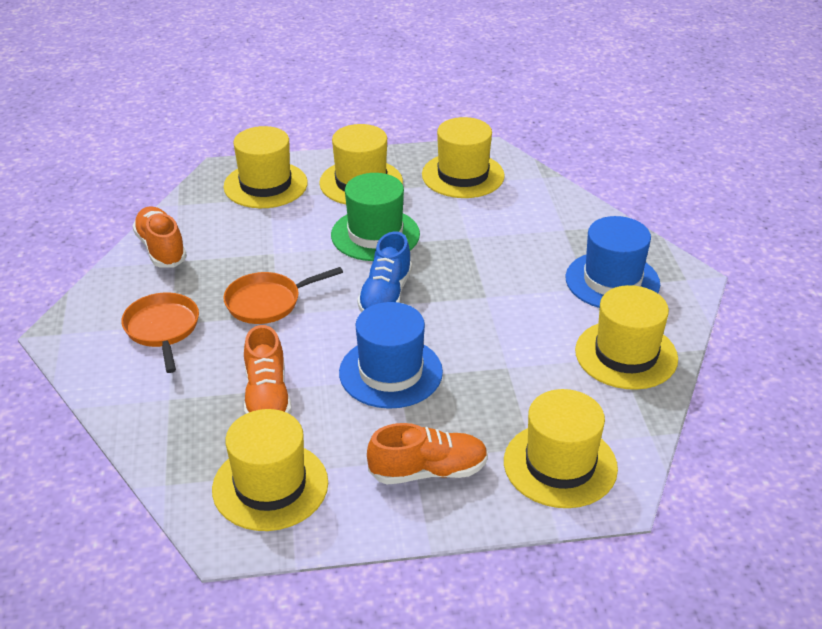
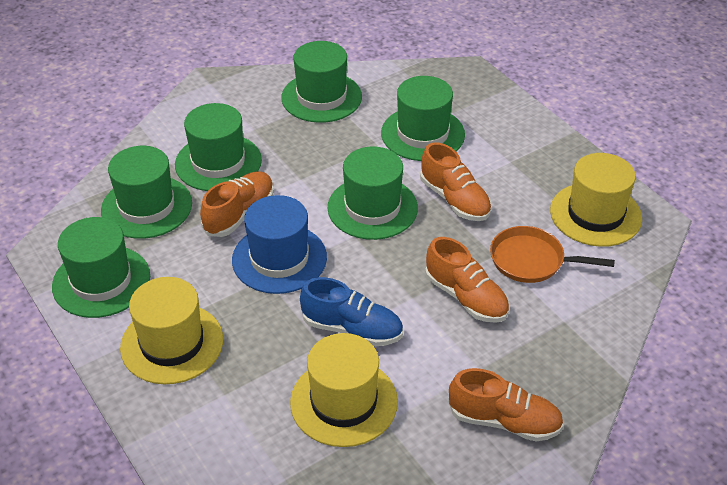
blue hat: 2 -> 1
green hat: 1 -> 6
orange pan: 2 -> 1
orange shoe: 3 -> 4
yellow hat: 6 -> 3

